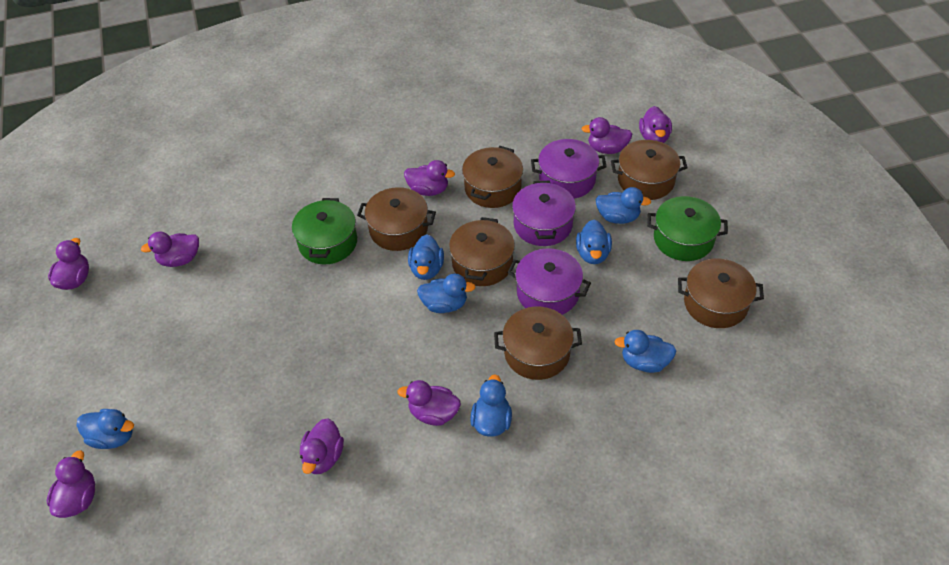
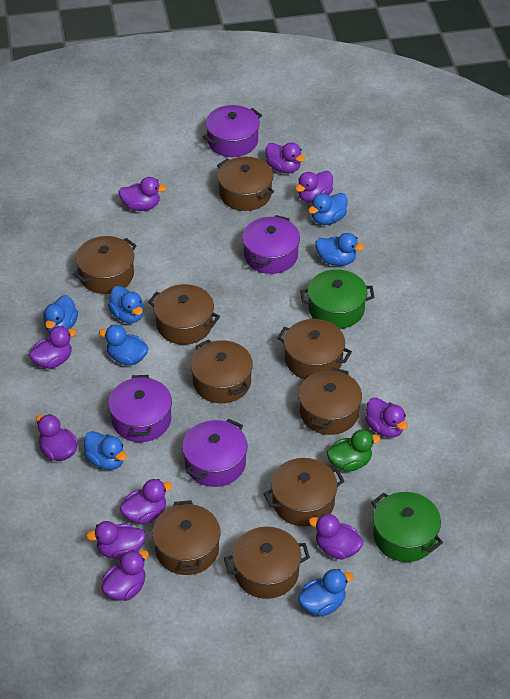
brown pot: 6 -> 9
green duck: 0 -> 1
purple duck: 8 -> 10
purple pot: 3 -> 4

